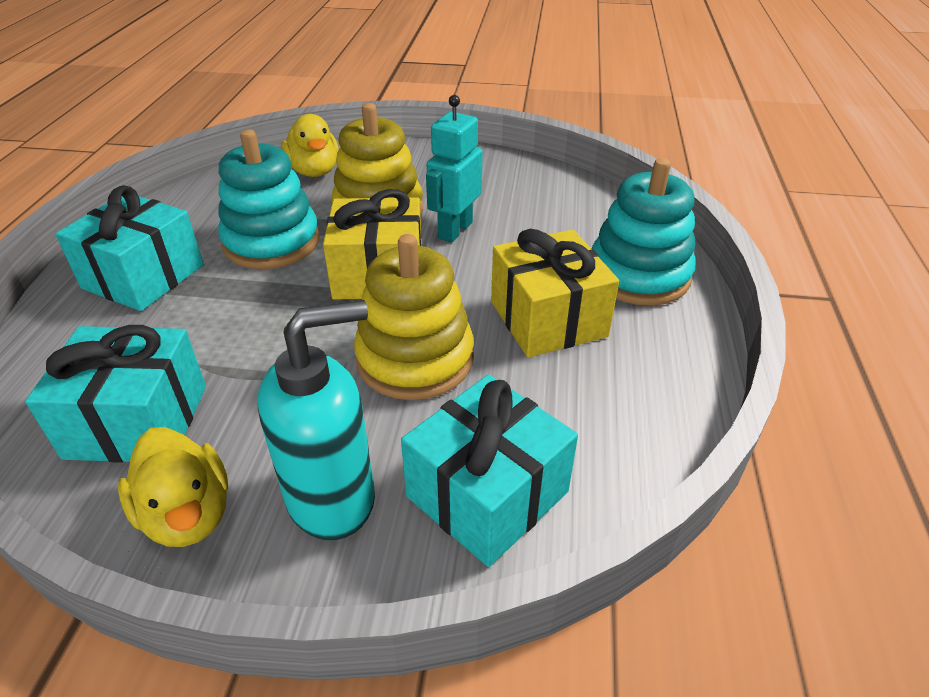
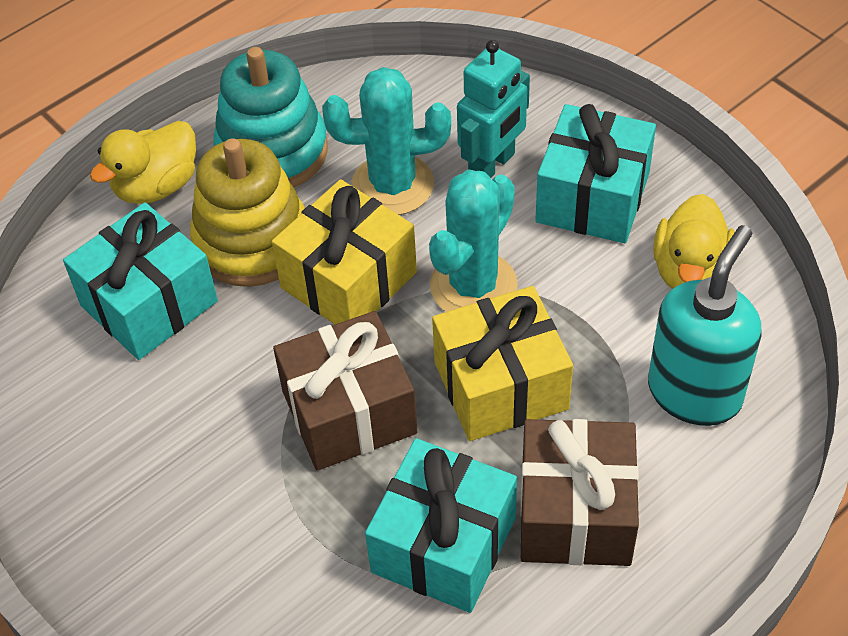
brown gift: 0 -> 2
turquoise cactus: 0 -> 2
turquoise stacking toy: 2 -> 1
yellow stacking toy: 2 -> 1

